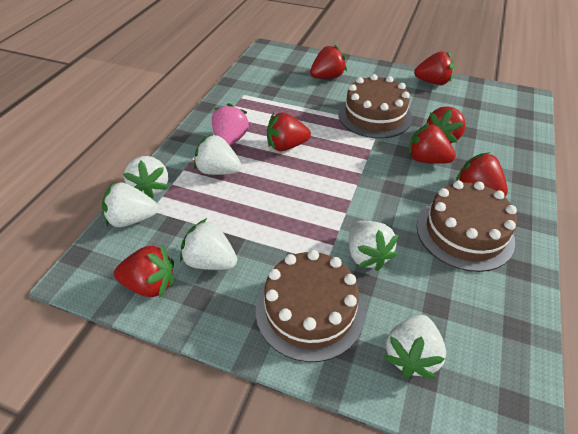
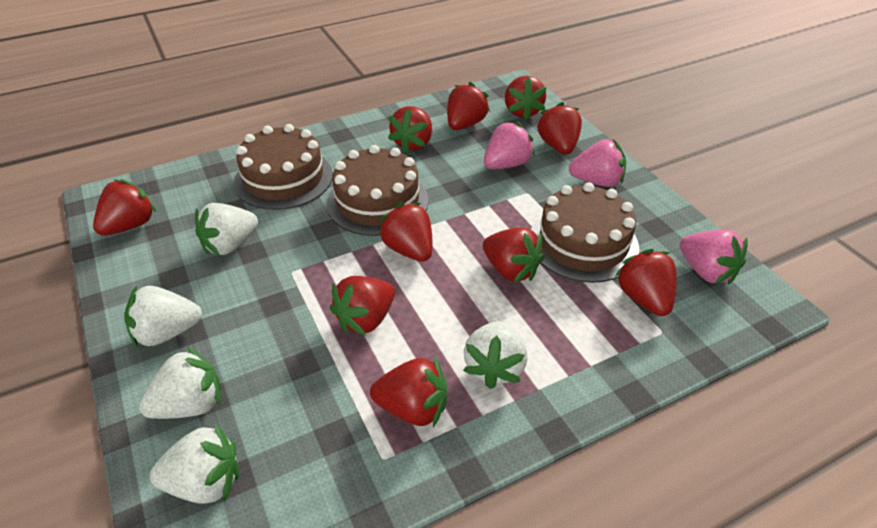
pink strawberry: 1 -> 3
red strawberry: 7 -> 10
white strawberry: 6 -> 5

